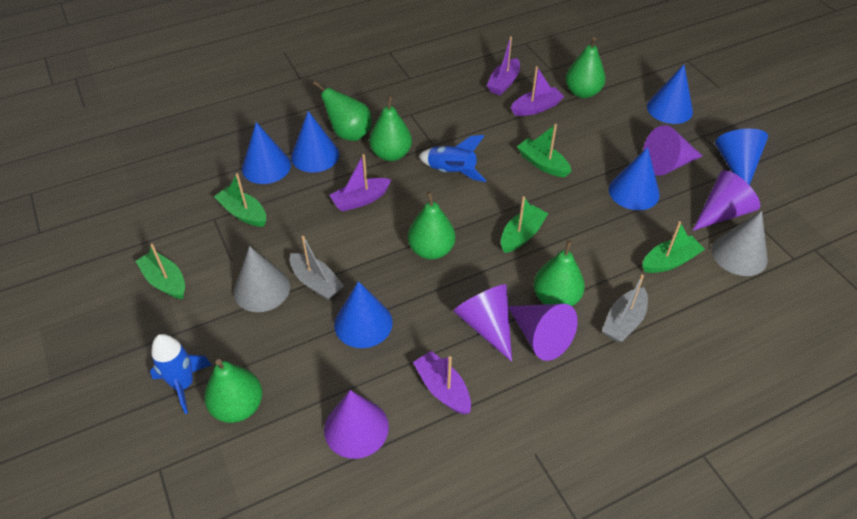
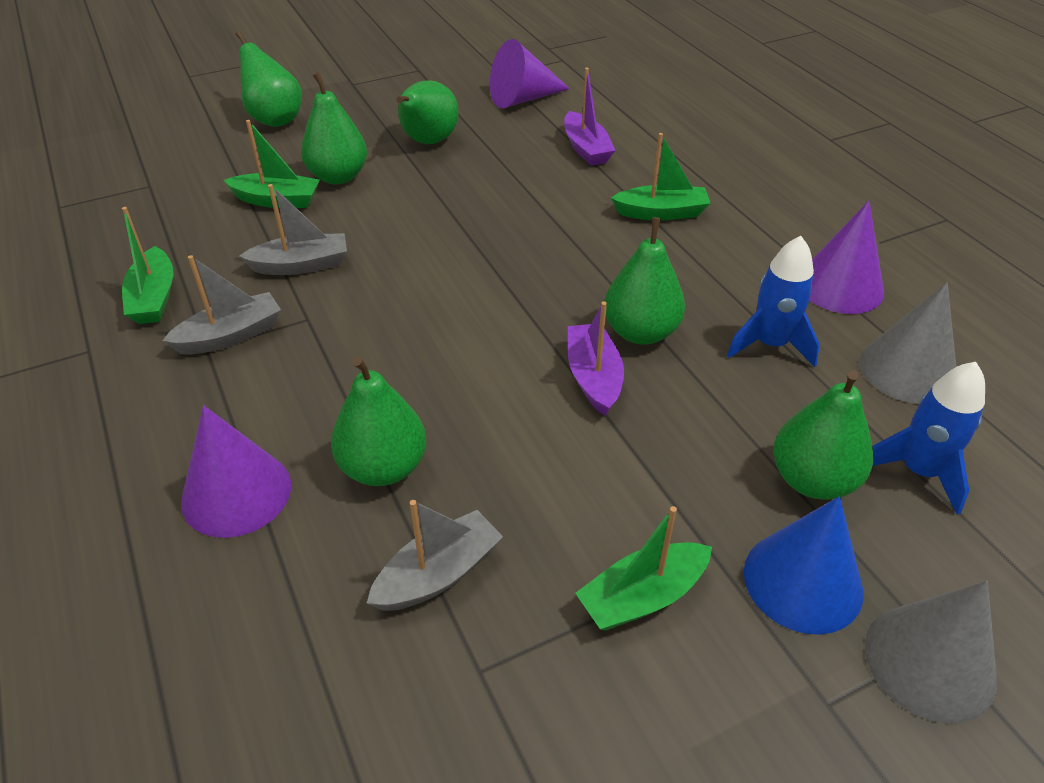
blue cone: 6 -> 1
green boat: 5 -> 4
grey boat: 2 -> 3
purple boat: 4 -> 2
purple cone: 5 -> 3

